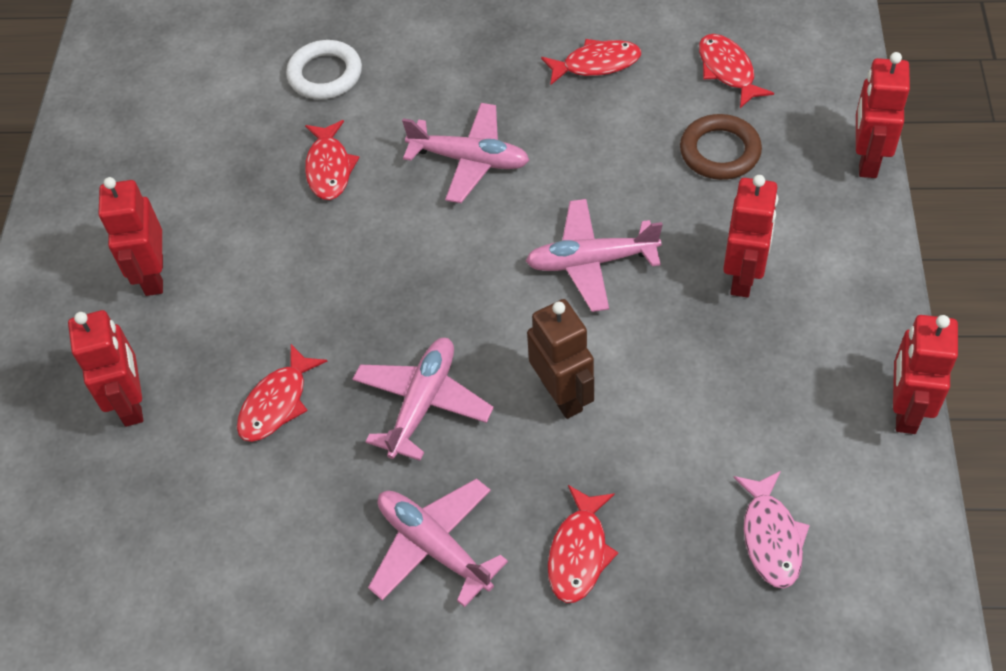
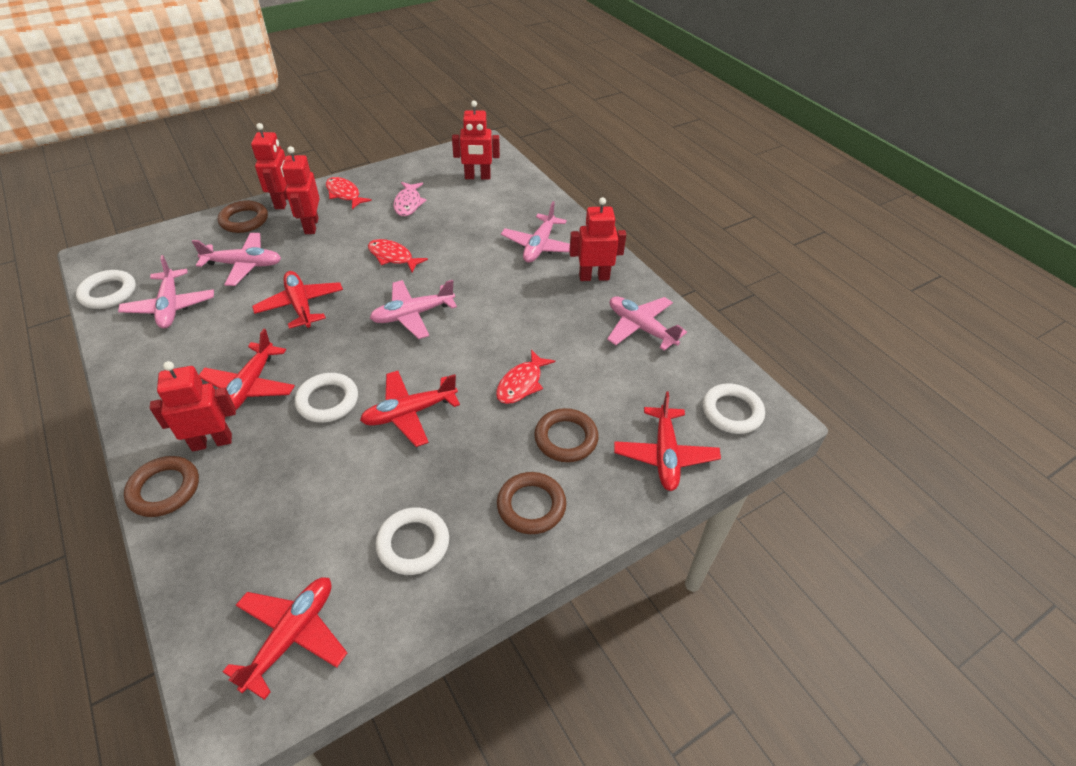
brown ring: 1 -> 4
brown robot: 1 -> 0
pink plane: 4 -> 5
red fish: 5 -> 3
red plane: 0 -> 5
white ring: 1 -> 4

